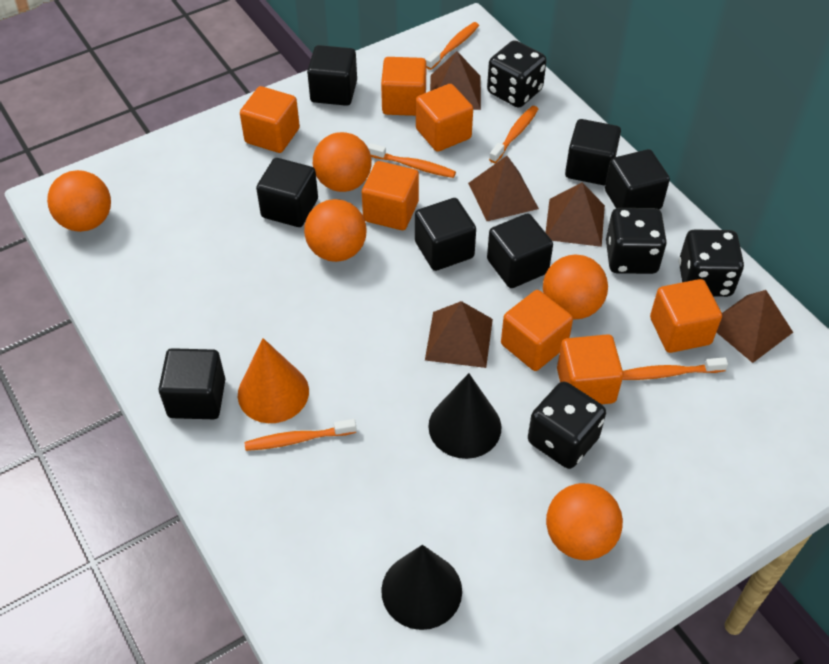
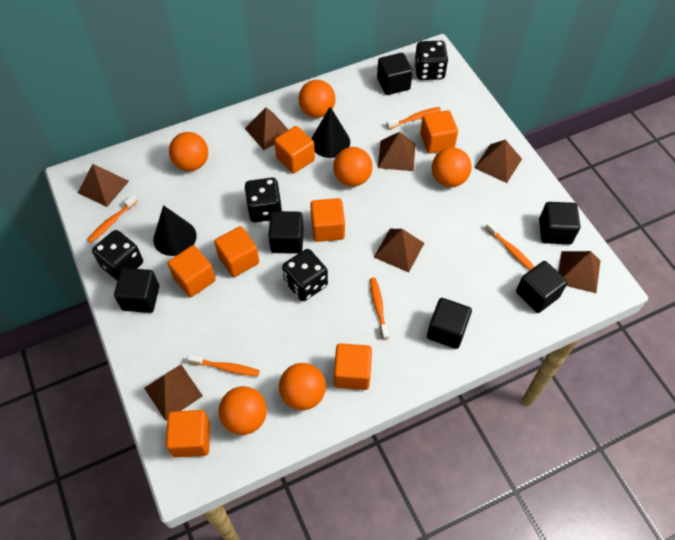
black cube: 7 -> 6
brown pyramid: 5 -> 7
orange ball: 5 -> 6
orange cone: 1 -> 0

